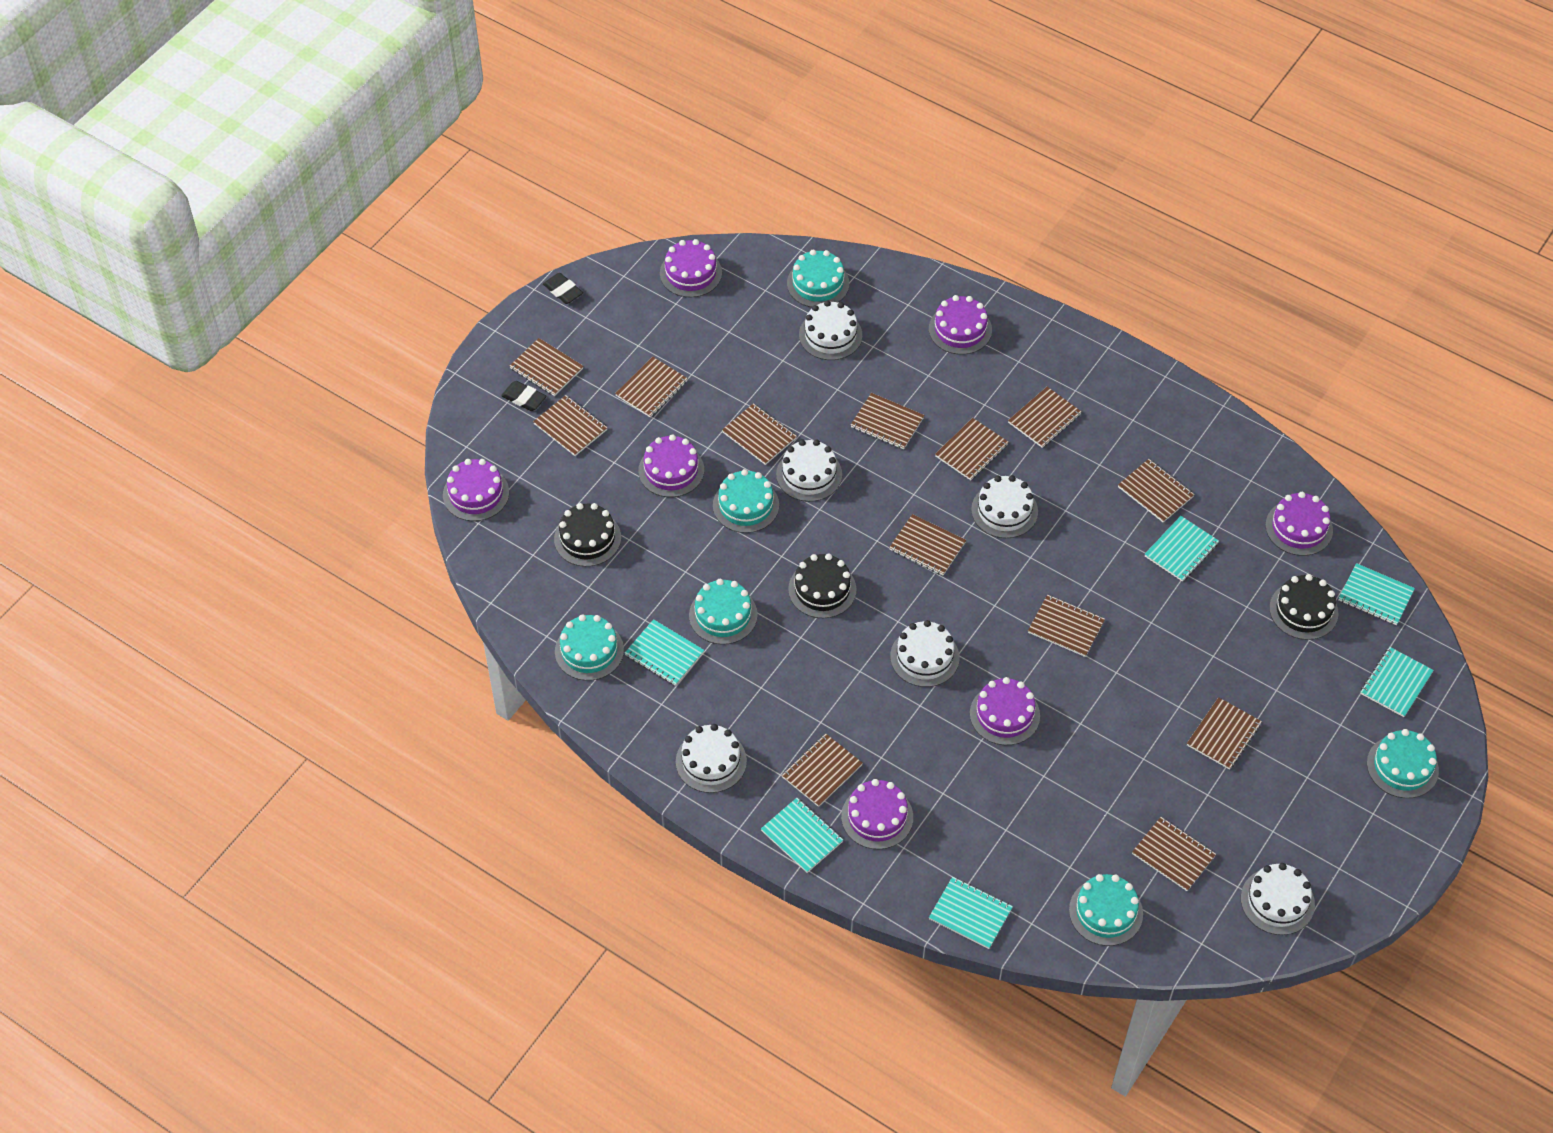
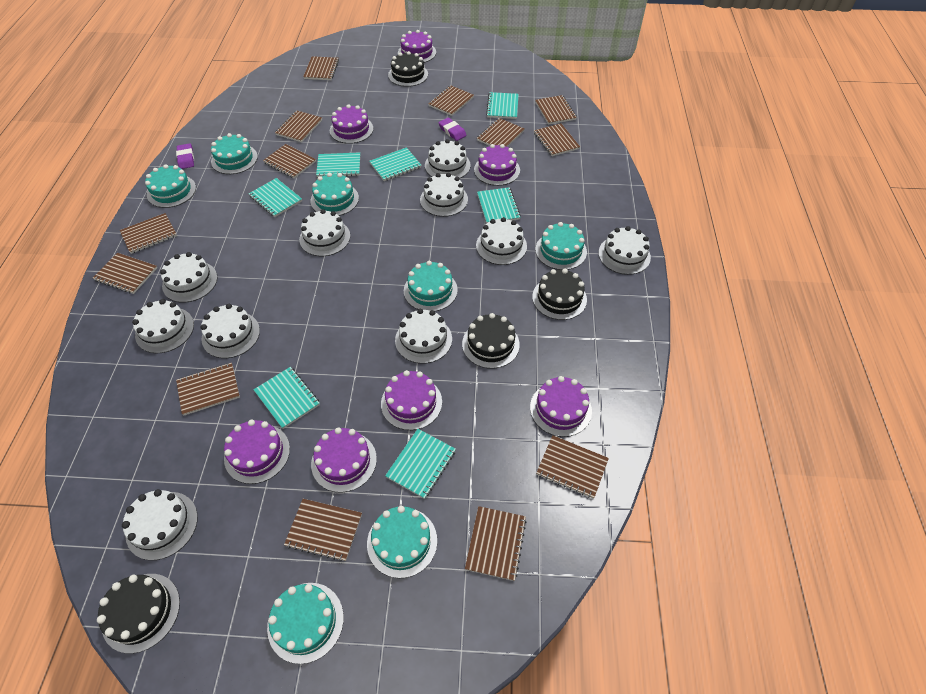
black cake: 3 -> 4
black eraser: 2 -> 0
purple eraser: 0 -> 2
turquoise cake: 6 -> 7
turquoise notebook: 6 -> 7
white cake: 6 -> 10

